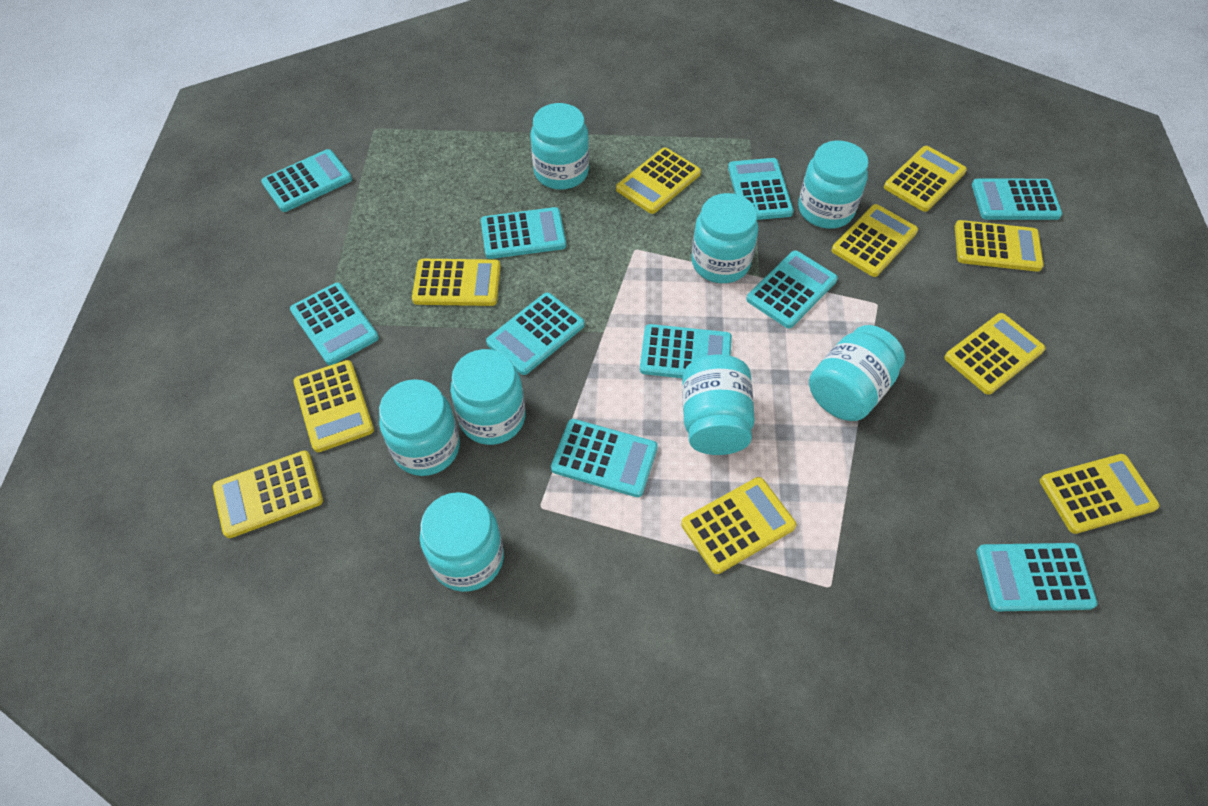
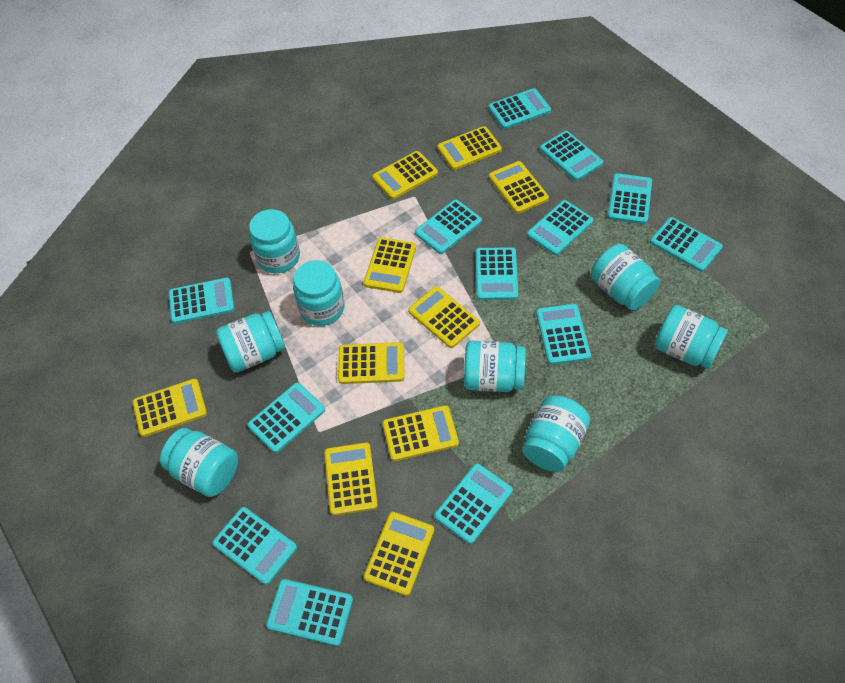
turquoise calculator: 10 -> 13

